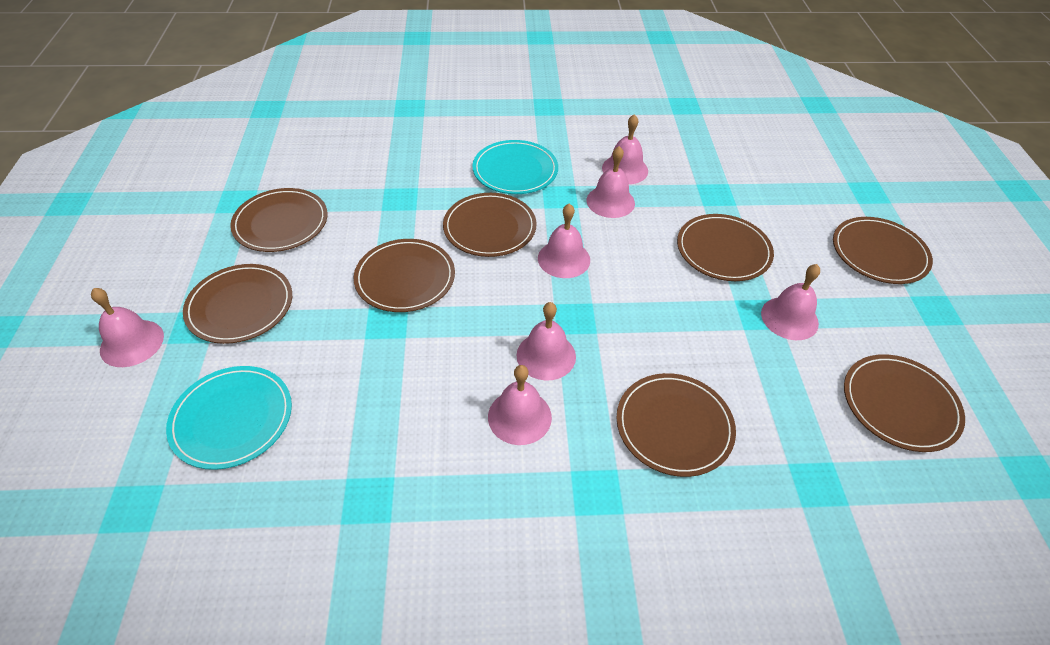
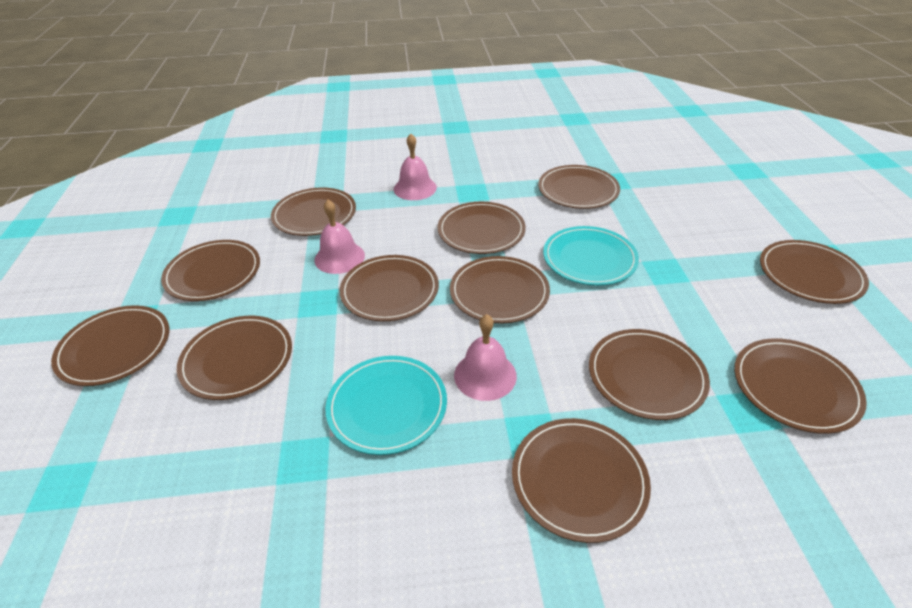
brown plate: 8 -> 12
pink bell: 7 -> 3

